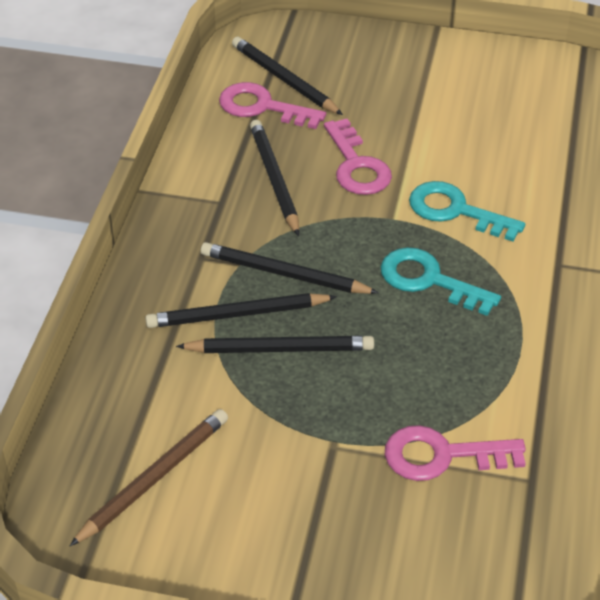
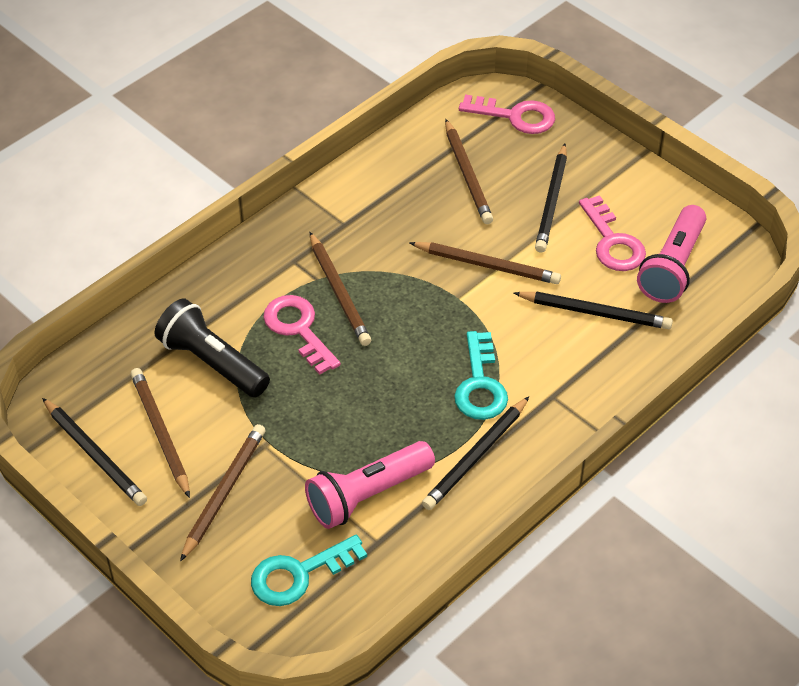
black flashlight: 0 -> 1
black pencil: 5 -> 4
brown pencil: 1 -> 5
pink flashlight: 0 -> 2

